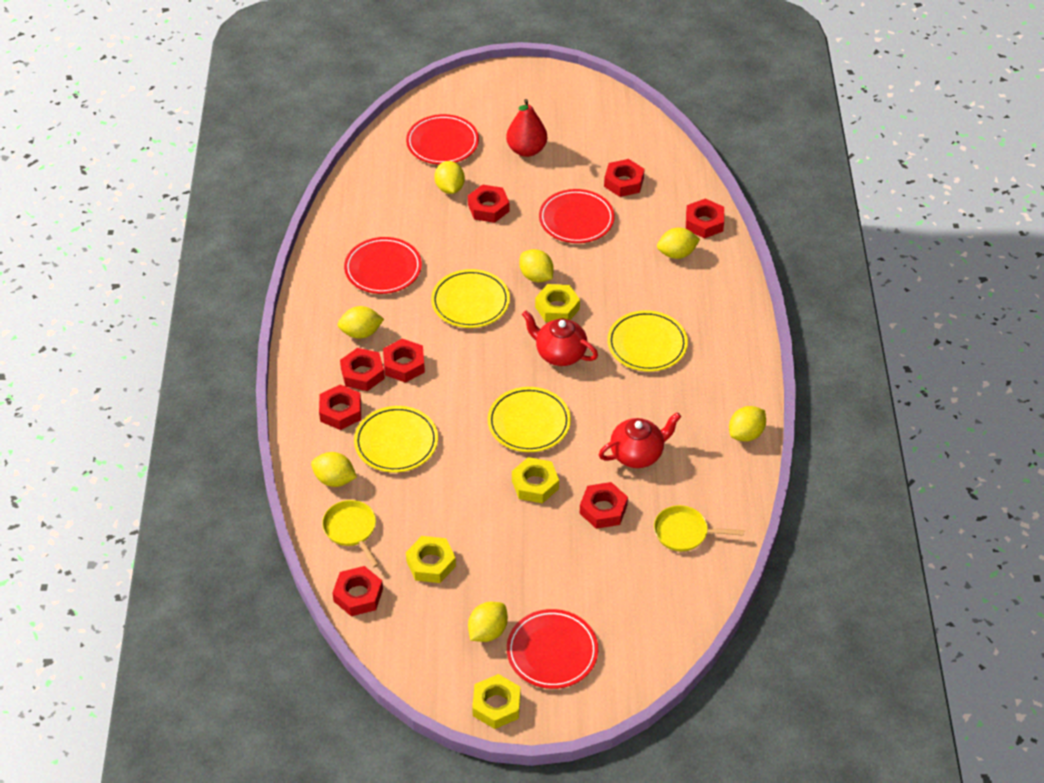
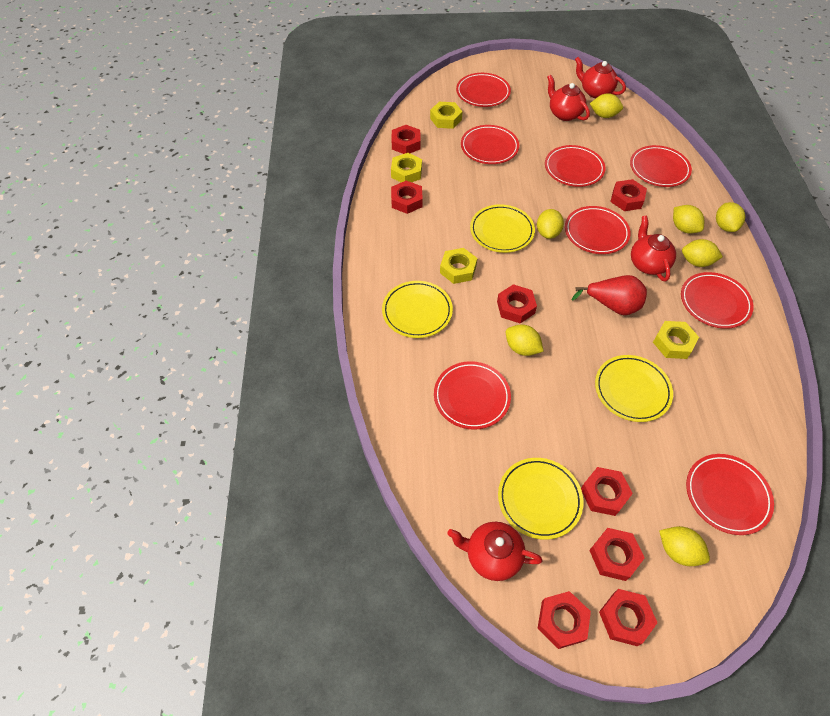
red plate: 4 -> 8
red teapot: 2 -> 4
yellow pan: 2 -> 0

